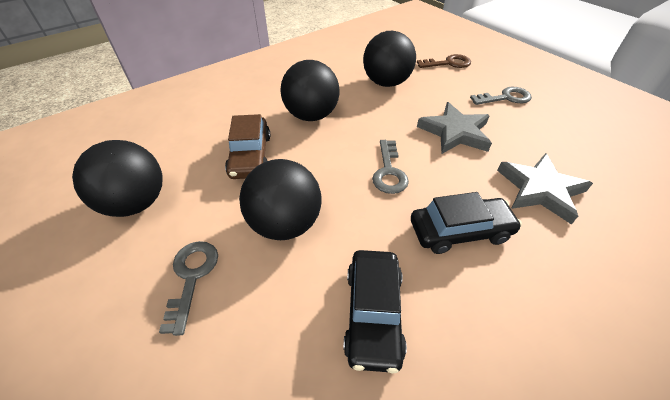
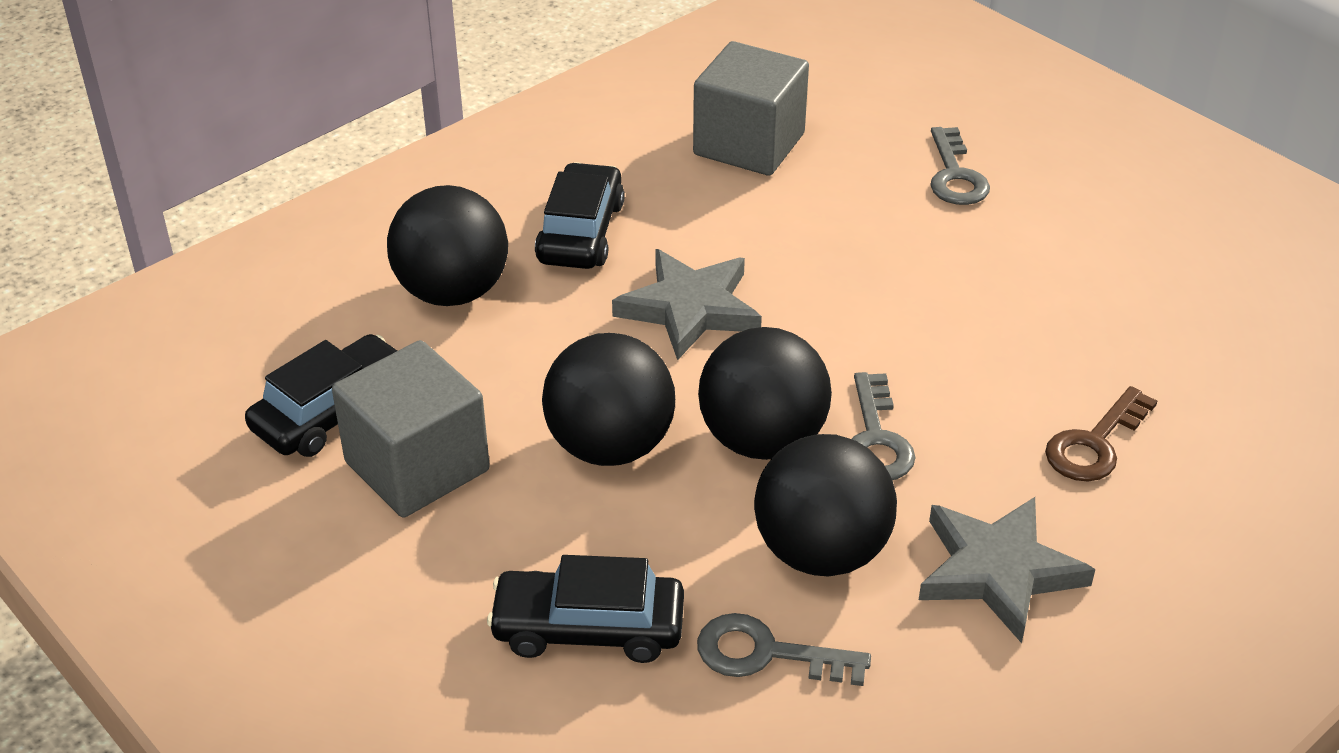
black car: 2 -> 3
brown car: 1 -> 0
grey cube: 0 -> 2

